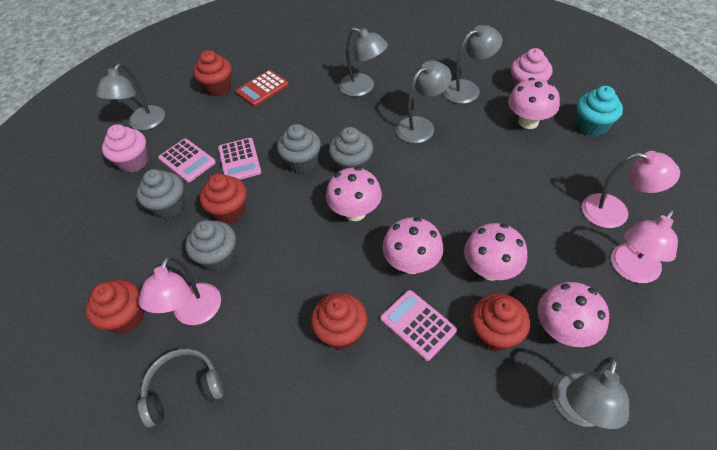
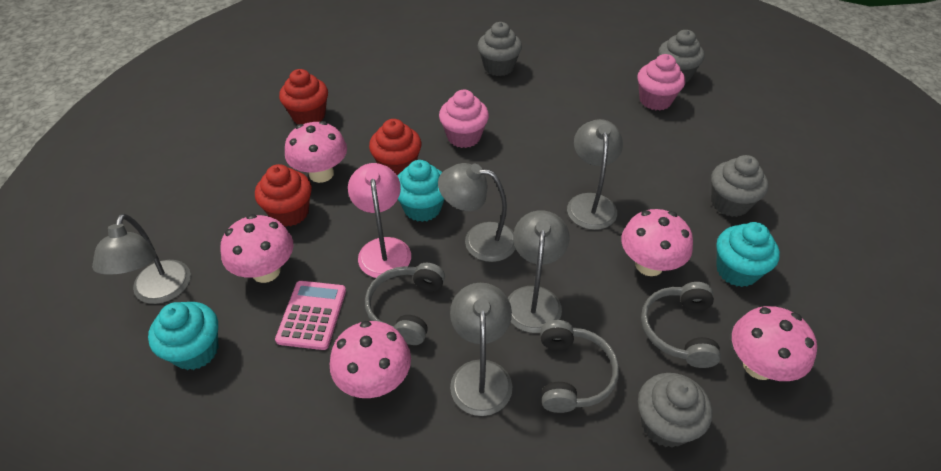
grey headphones: 1 -> 3
pink calculator: 3 -> 1
pink lamp: 3 -> 1
red calculator: 1 -> 0
red cupcake: 5 -> 3
turquoise cupcake: 1 -> 3

